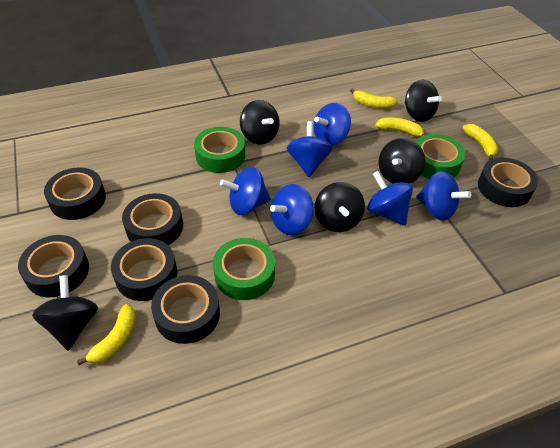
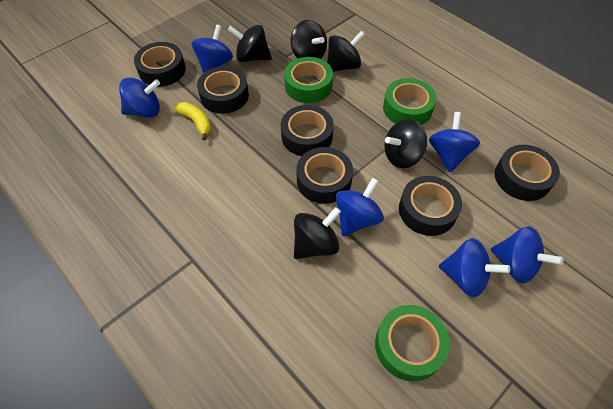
yellow banana: 4 -> 1

